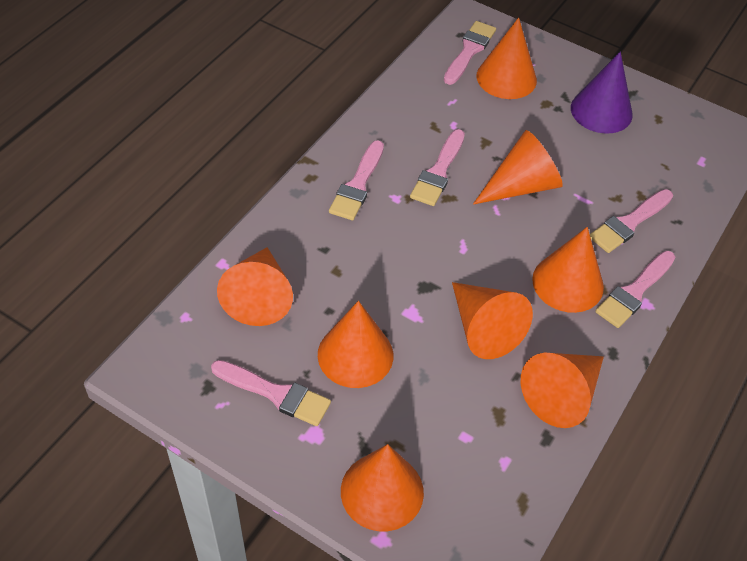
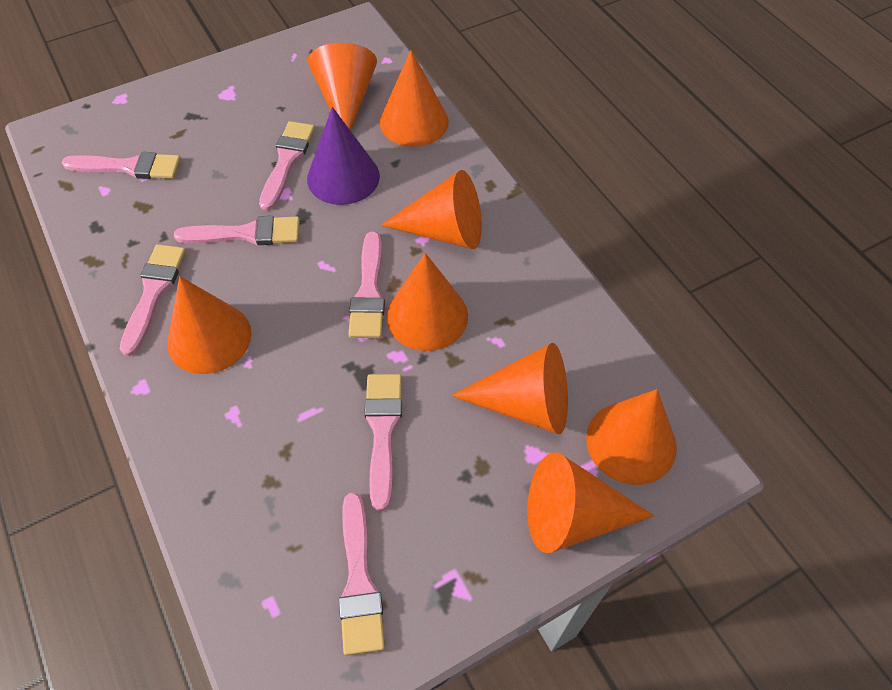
pink brush: 6 -> 7

